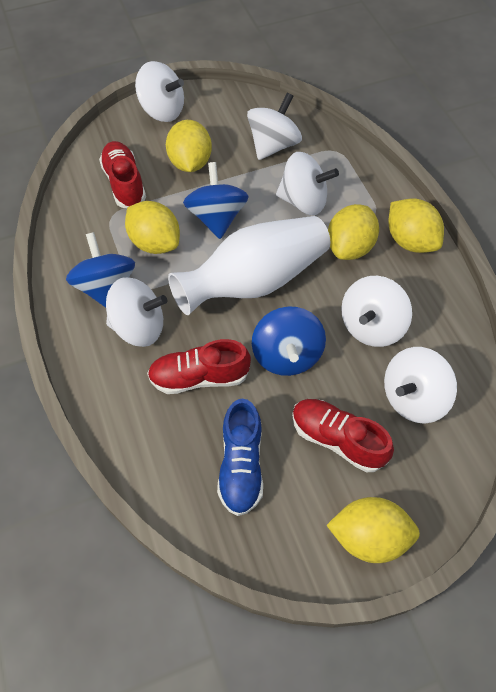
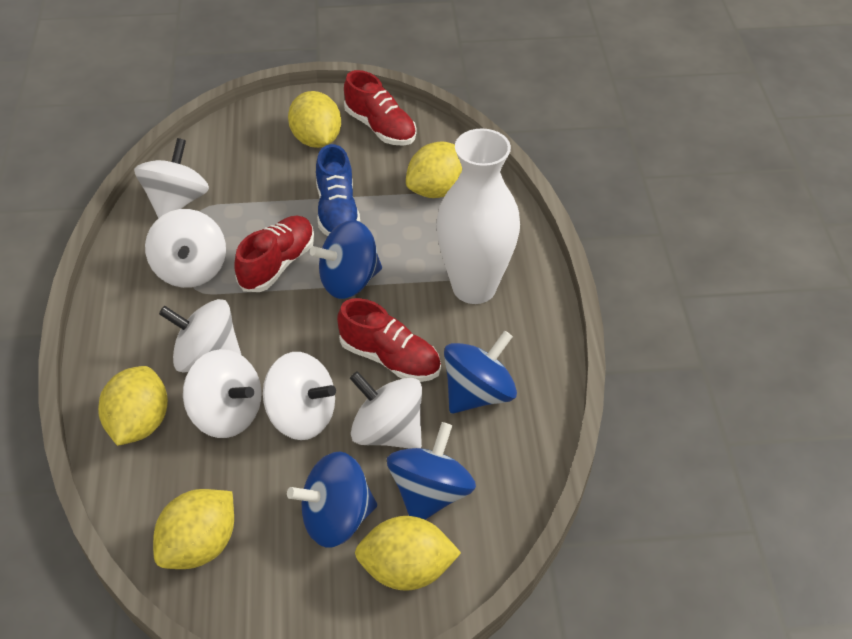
blue spinning top: 3 -> 4

